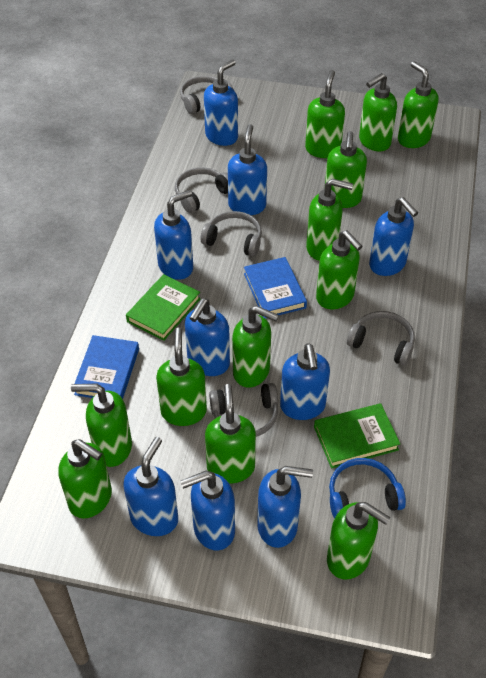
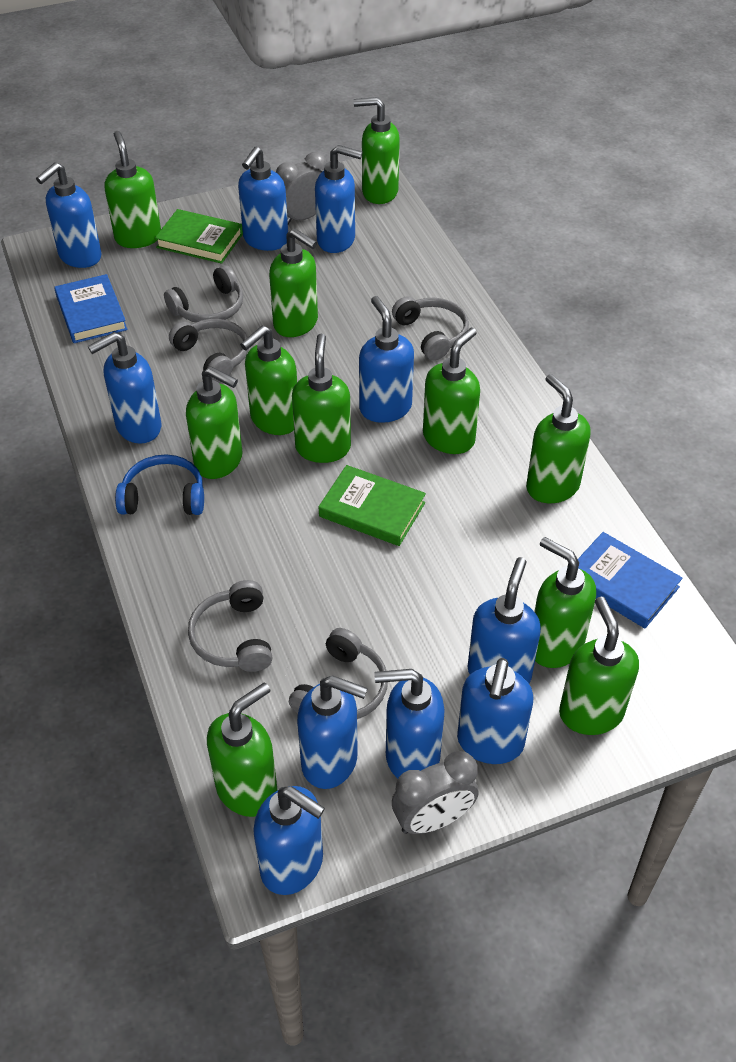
blue soap dispenser: 9 -> 10
green soap dispenser: 12 -> 11
grey clock: 0 -> 2

